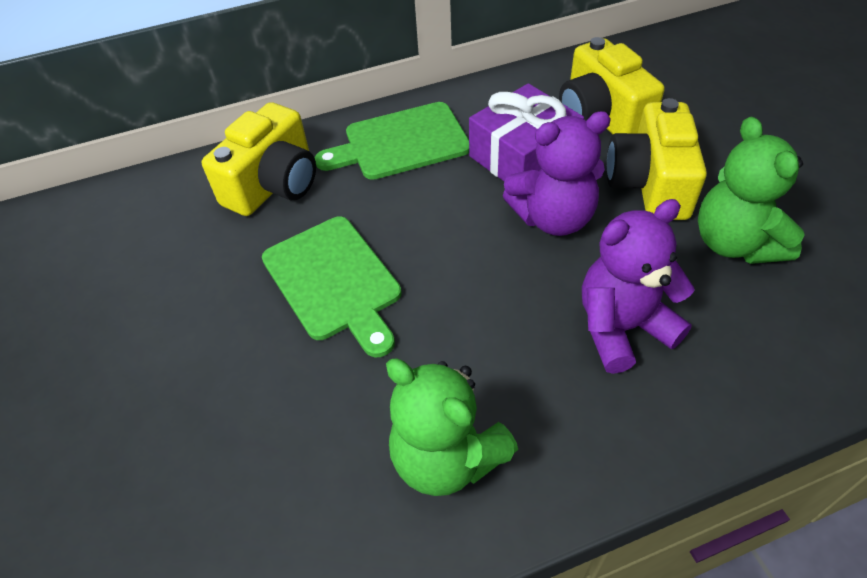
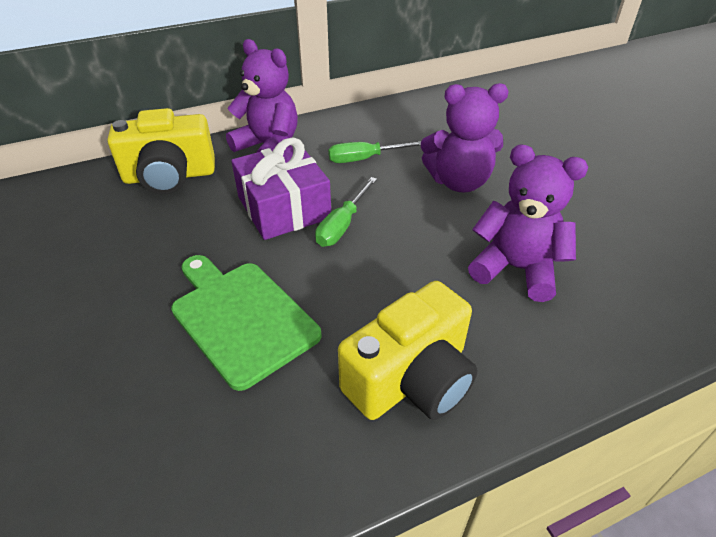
green cutting board: 2 -> 1
green screwdriver: 0 -> 2
green teddy bear: 2 -> 0
purple teddy bear: 2 -> 3
yellow camera: 3 -> 2

